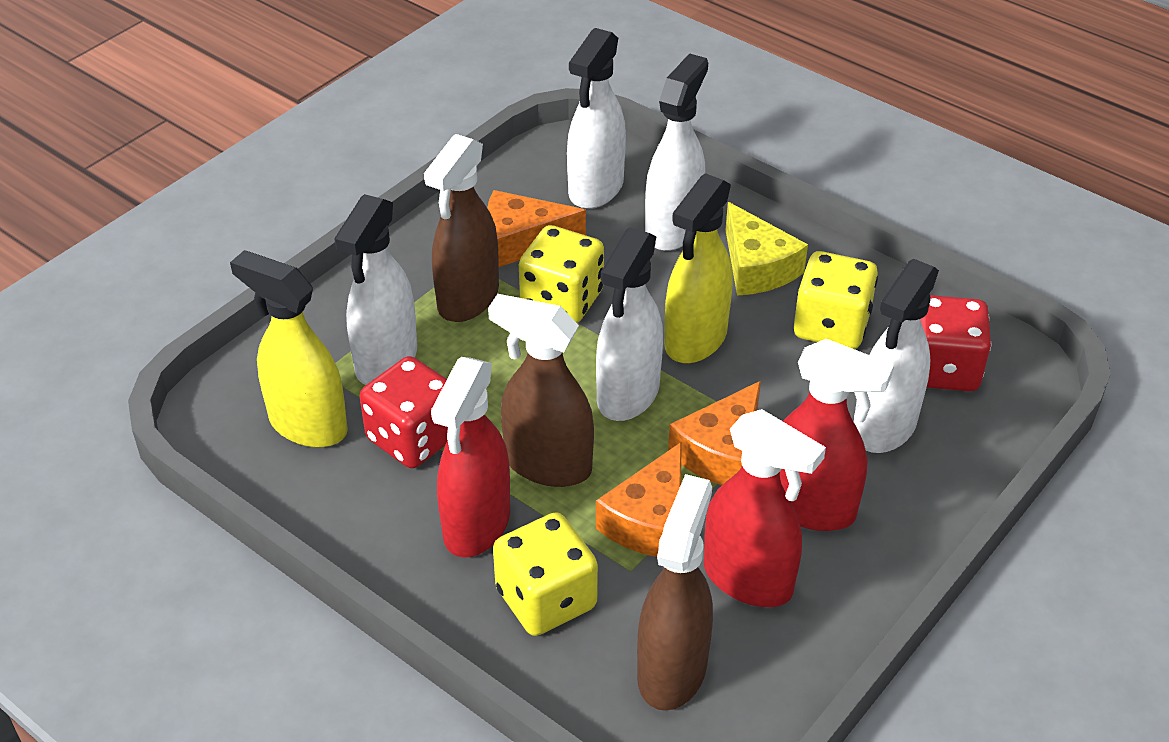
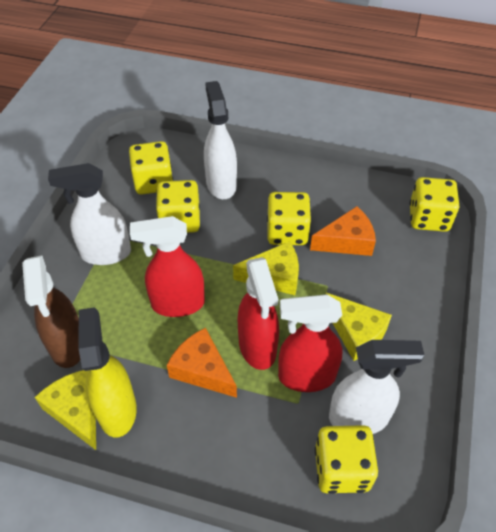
brown spray bottle: 3 -> 1
orange cheese: 3 -> 2
red dice: 2 -> 0
white spray bottle: 5 -> 3
yellow cheese: 1 -> 3
yellow dice: 3 -> 5
yellow spray bottle: 2 -> 1

